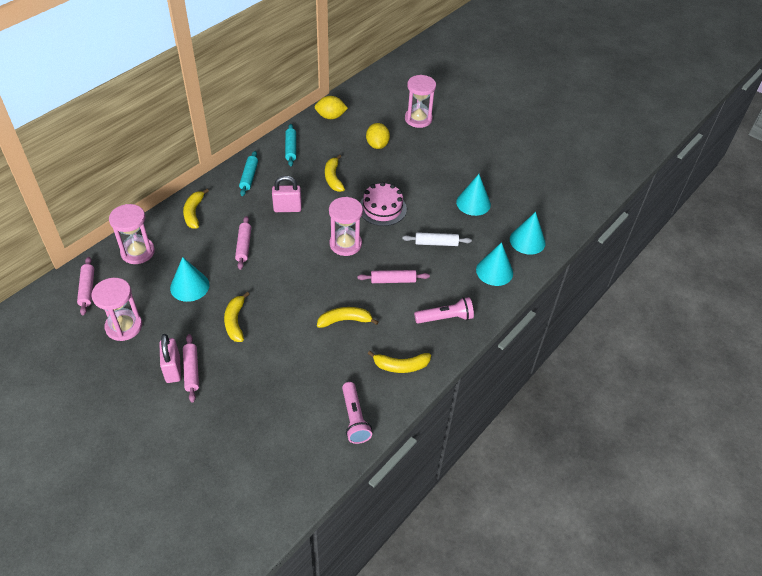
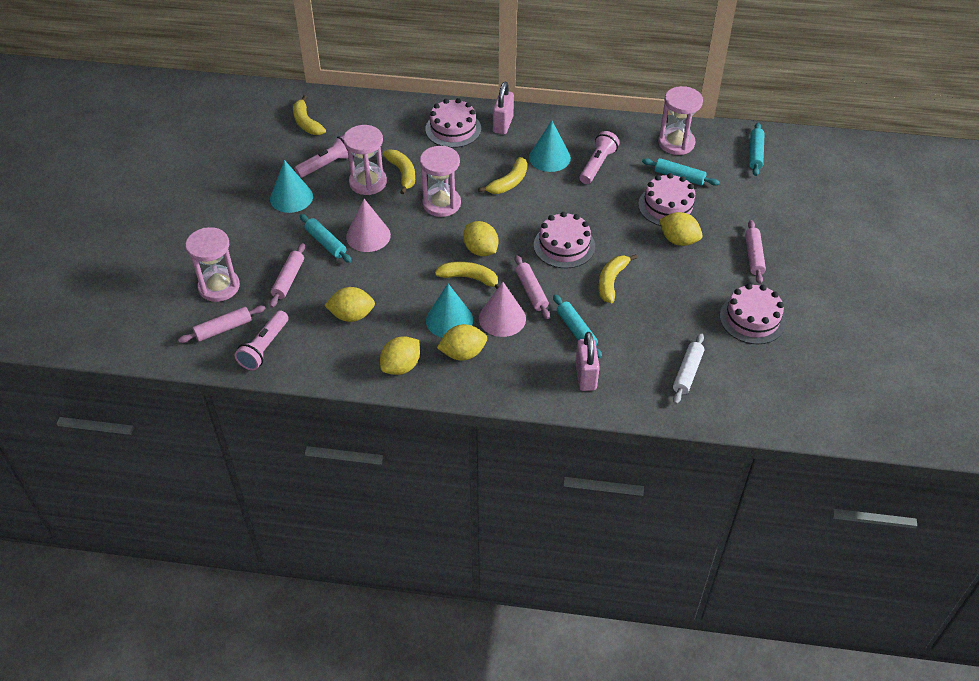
pink cake: 1 -> 4
pink cone: 0 -> 2
pink flashlight: 2 -> 3
turquoise cone: 4 -> 3
turquoise rolling pin: 2 -> 4
yellow lemon: 2 -> 5

